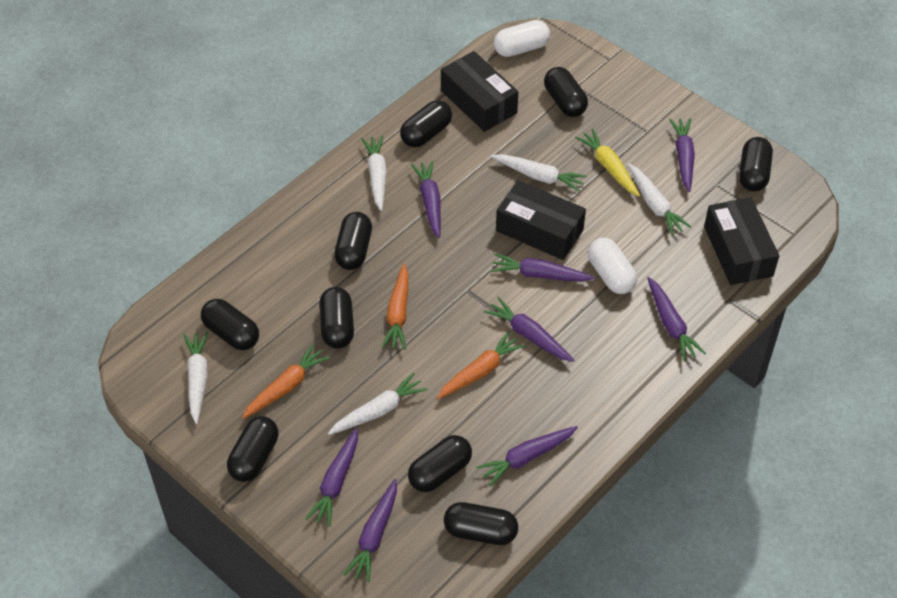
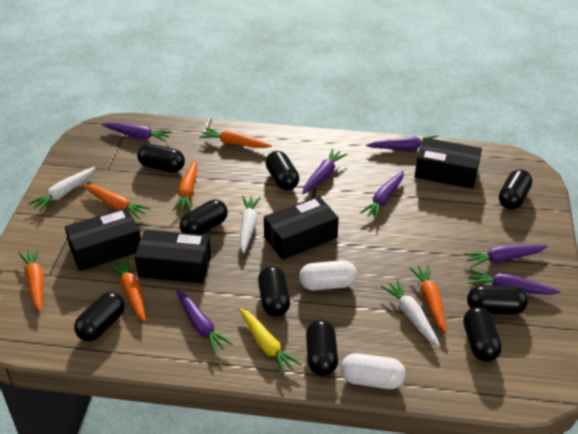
black box: 3 -> 4
orange carrot: 3 -> 6
purple carrot: 8 -> 7
white carrot: 5 -> 3

